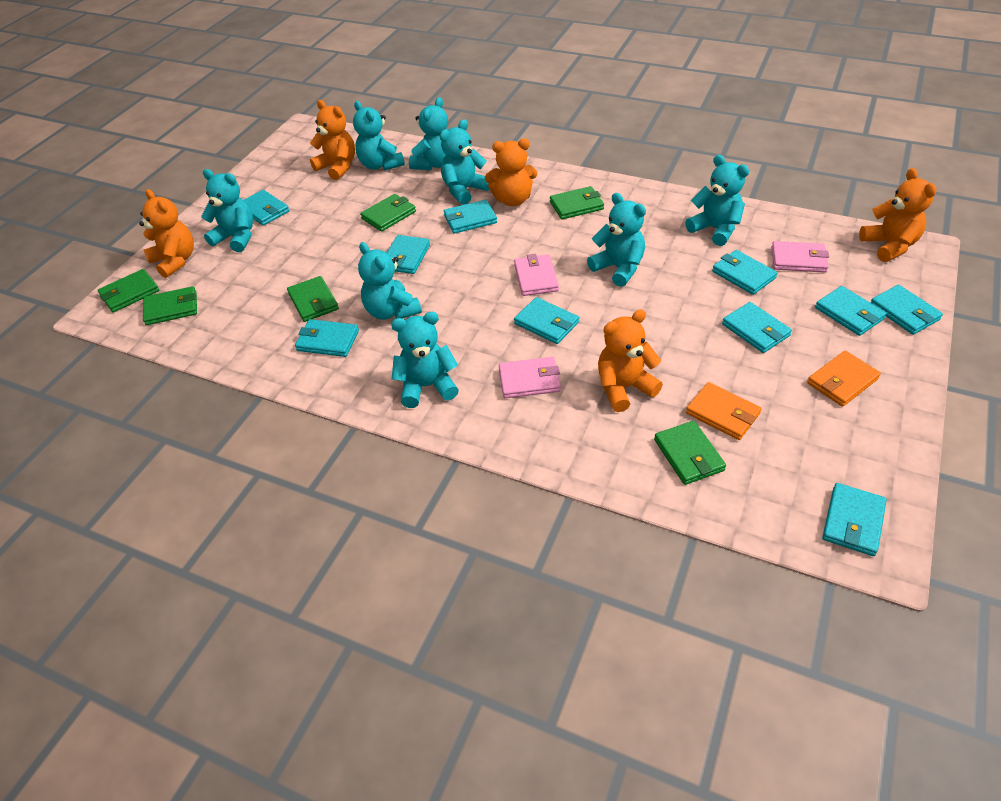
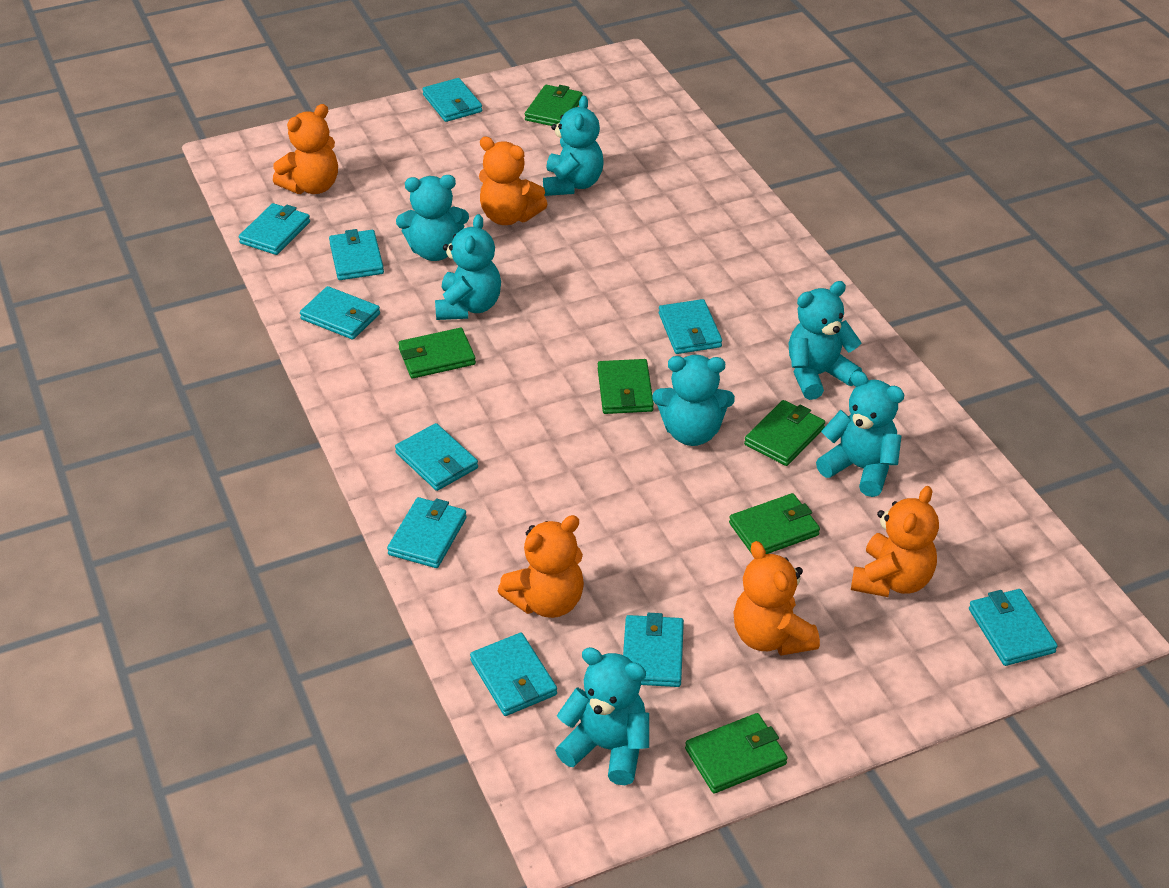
orange wallet: 2 -> 0
pink wallet: 3 -> 0
turquoise teddy bear: 8 -> 7

